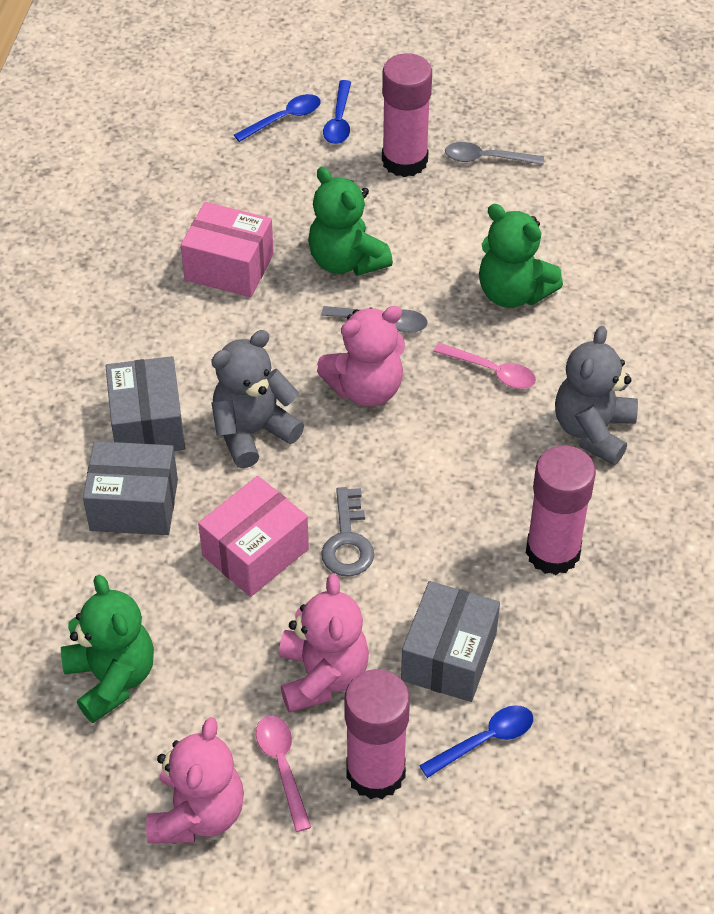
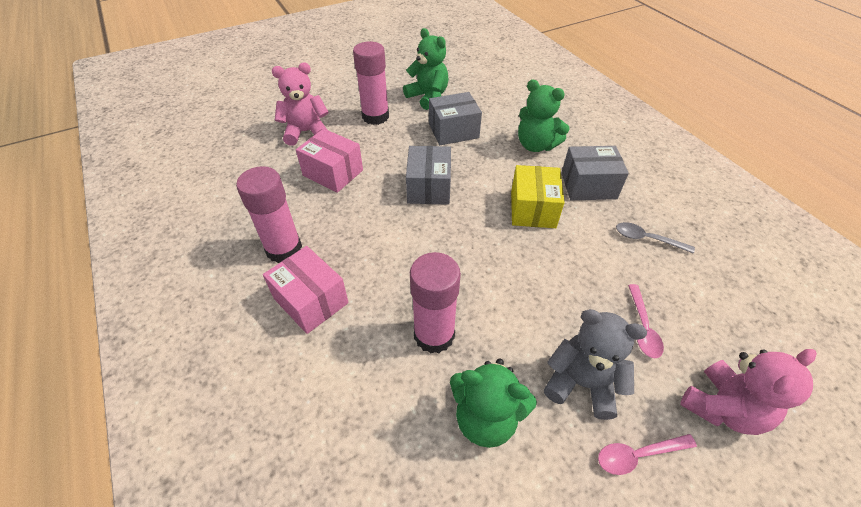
blue spoon: 3 -> 0
grey key: 1 -> 0
grey spoon: 2 -> 1
grey teddy bear: 2 -> 1
pink teddy bear: 3 -> 2
yellow box: 0 -> 1

